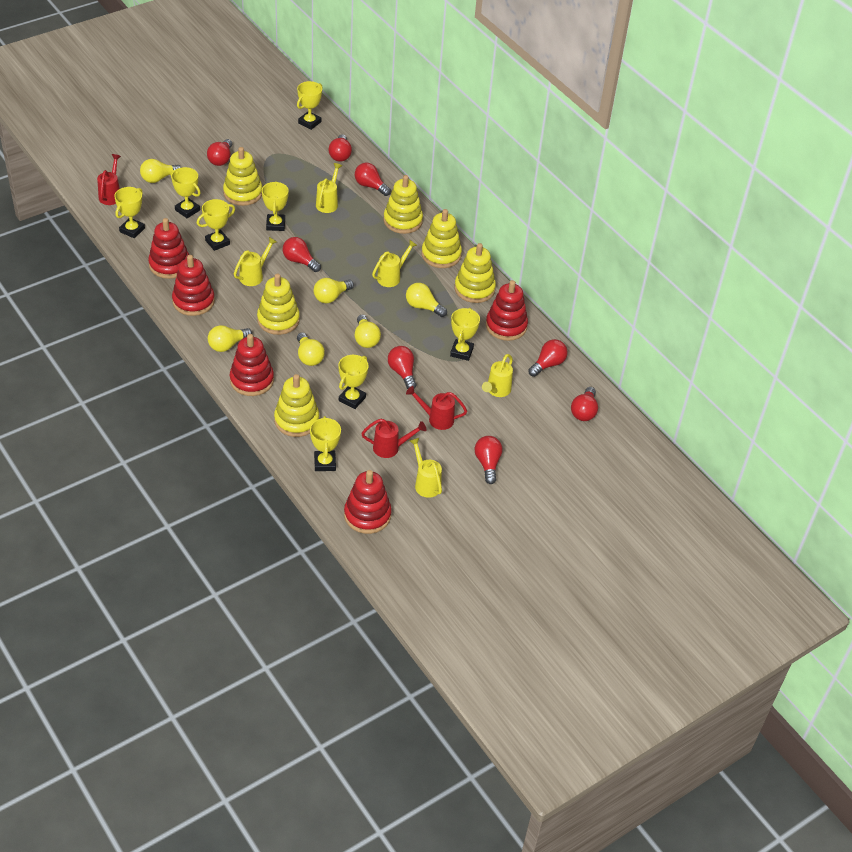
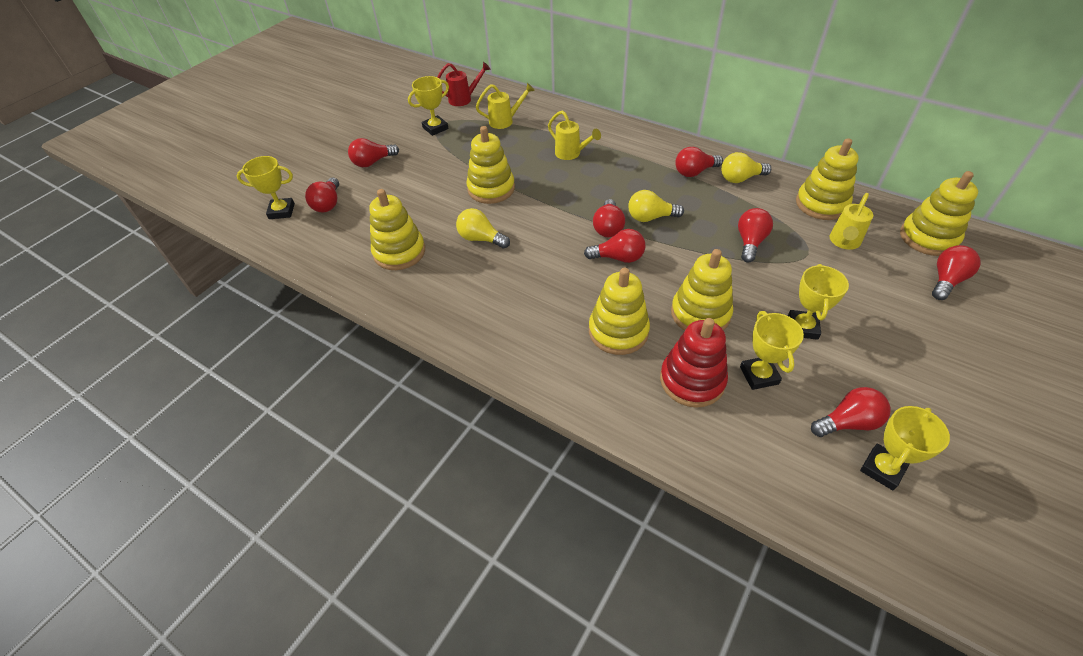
red stacking toy: 5 -> 1
red watering can: 3 -> 1
yellow light bulb: 6 -> 3
yellow trophy: 8 -> 5
yellow watering can: 5 -> 3

